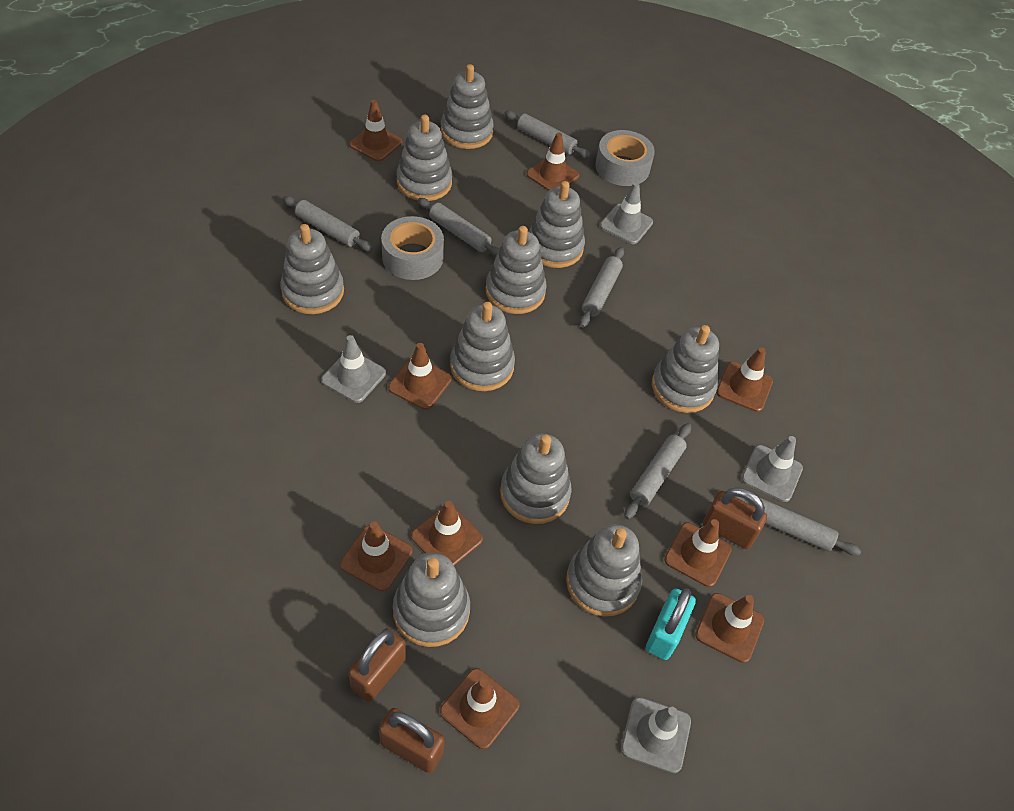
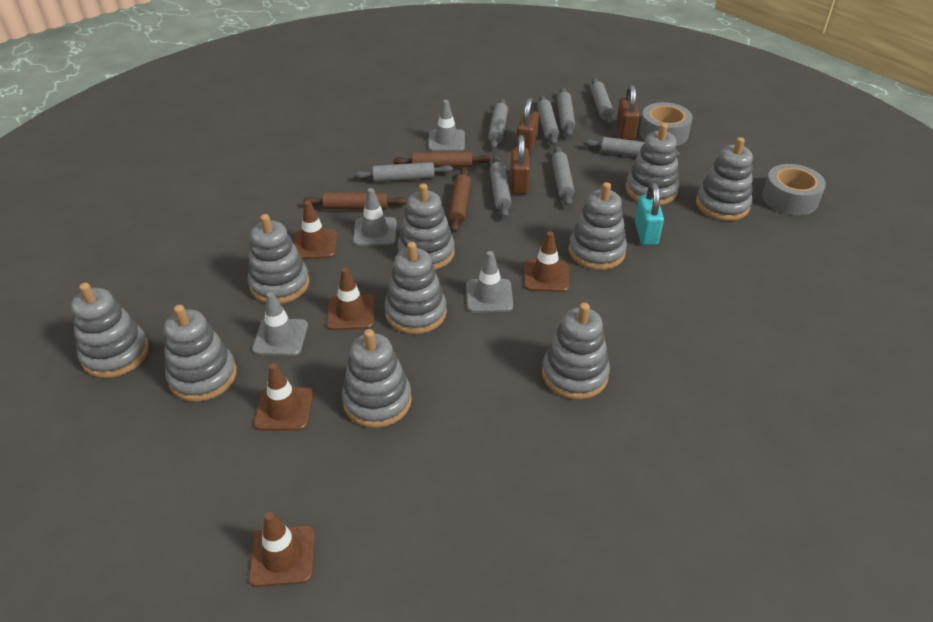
brown rolling pin: 0 -> 3
brown traffic cone: 9 -> 5
grey rolling pin: 6 -> 8

